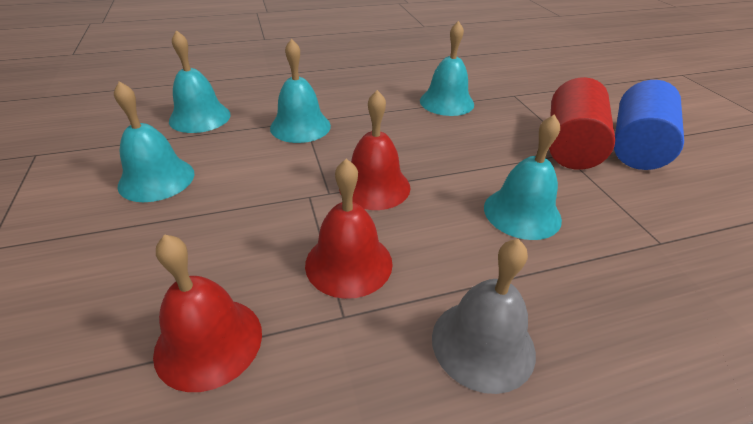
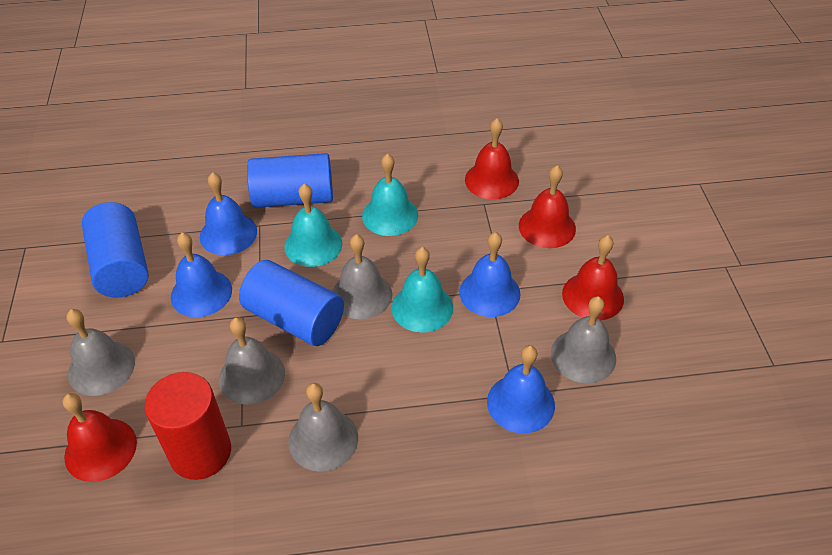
blue bell: 0 -> 4
blue cylinder: 1 -> 3
grey bell: 1 -> 5
red bell: 3 -> 4
turquoise bell: 5 -> 3

